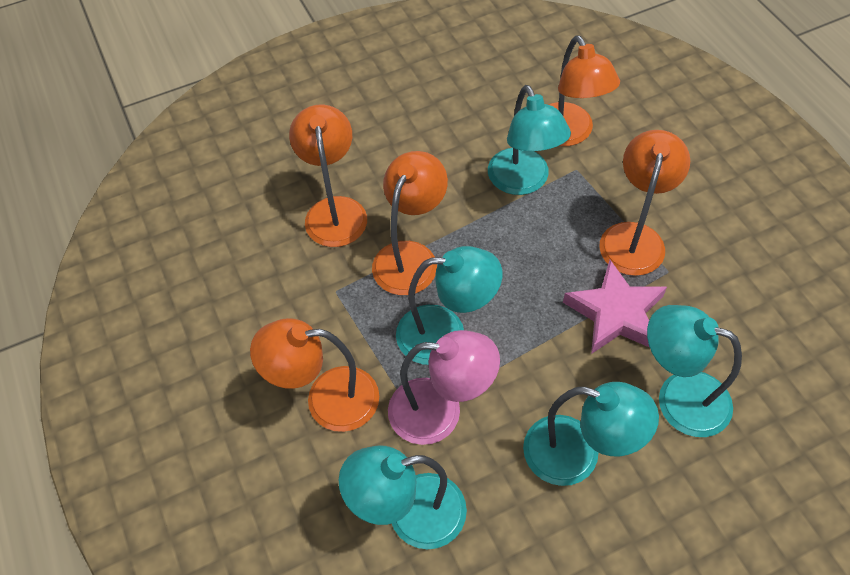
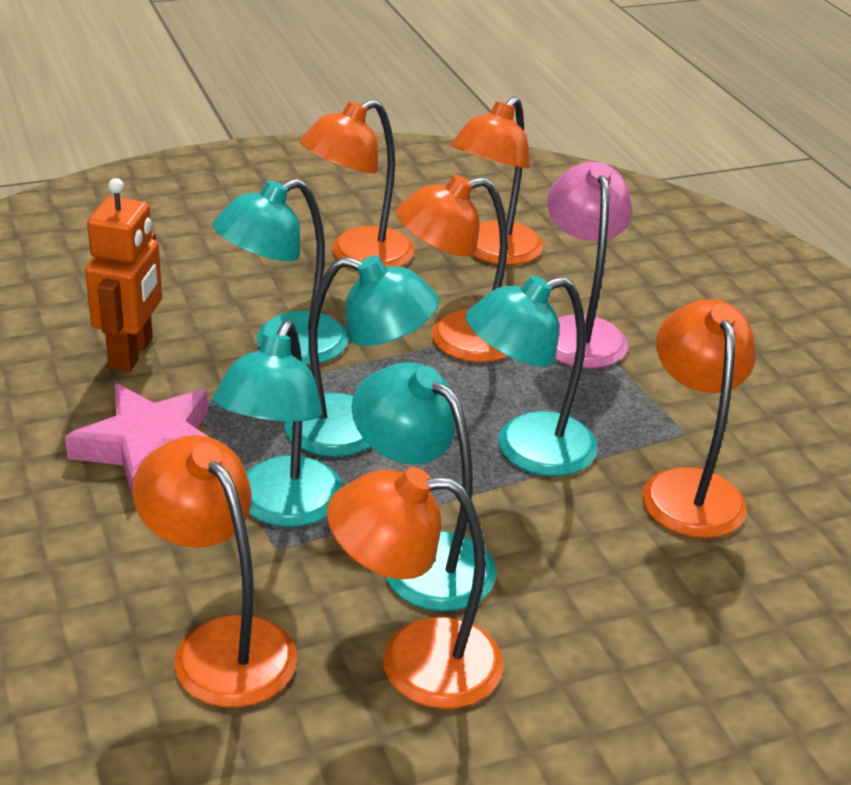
orange lamp: 5 -> 6
orange robot: 0 -> 1

